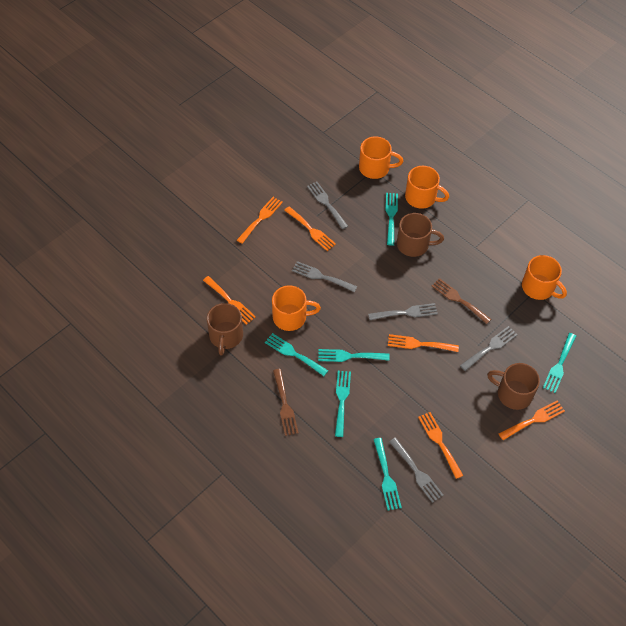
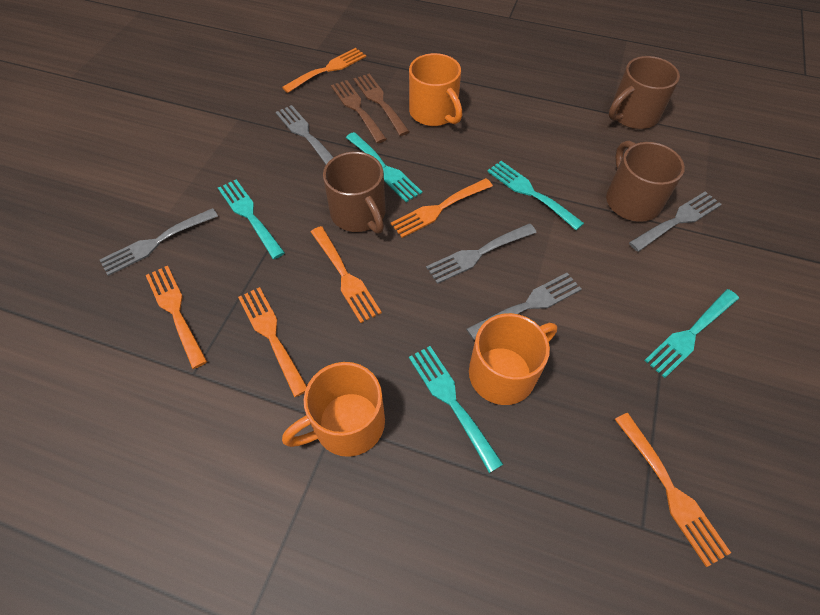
orange mug: 4 -> 3
turquoise fork: 6 -> 5

